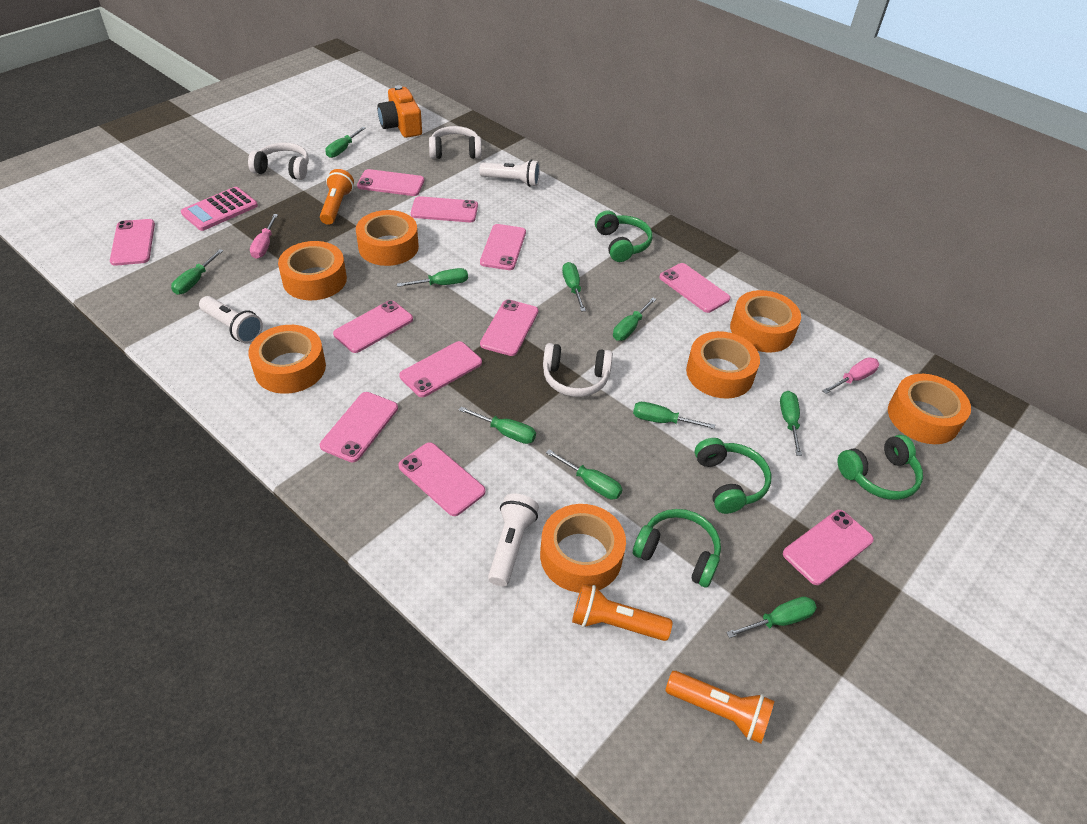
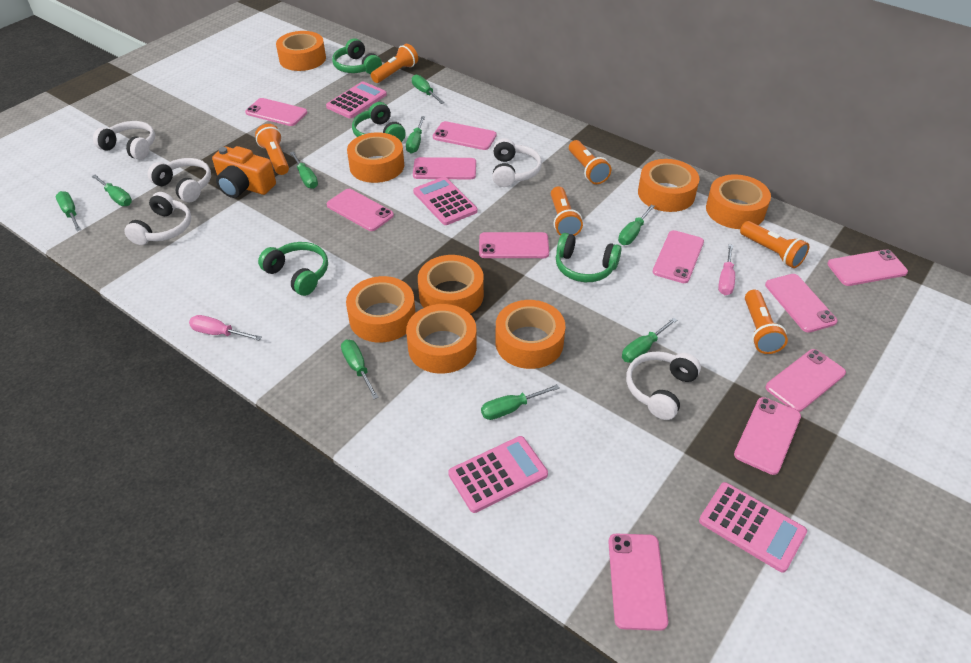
green screwdriver: 10 -> 9
orange flashlight: 3 -> 6
orange tape: 7 -> 8
pink calculator: 1 -> 4
white flashlight: 3 -> 0
white headphones: 3 -> 5

